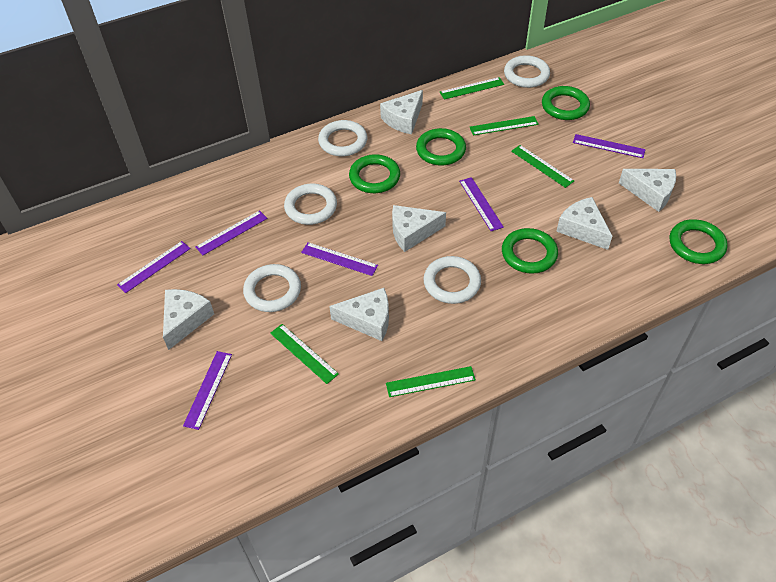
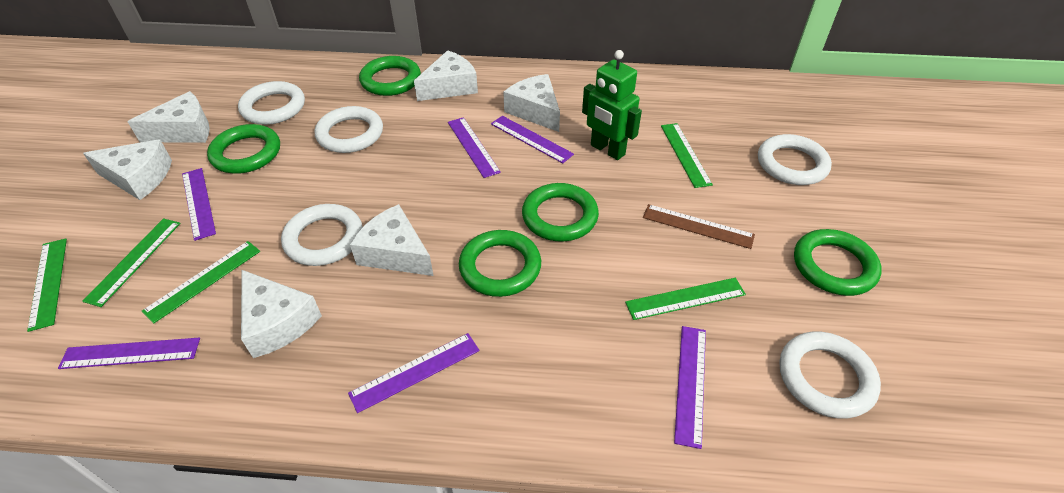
brown ruler: 0 -> 1
green robot: 0 -> 1

